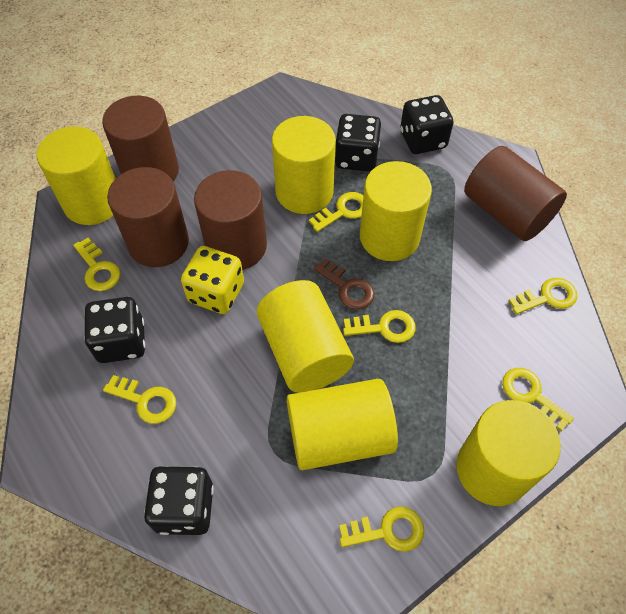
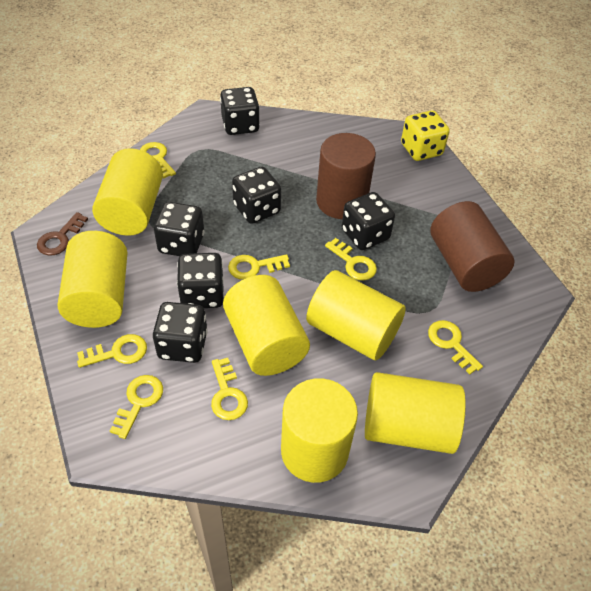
black dice: 4 -> 6
brown cylinder: 4 -> 2

